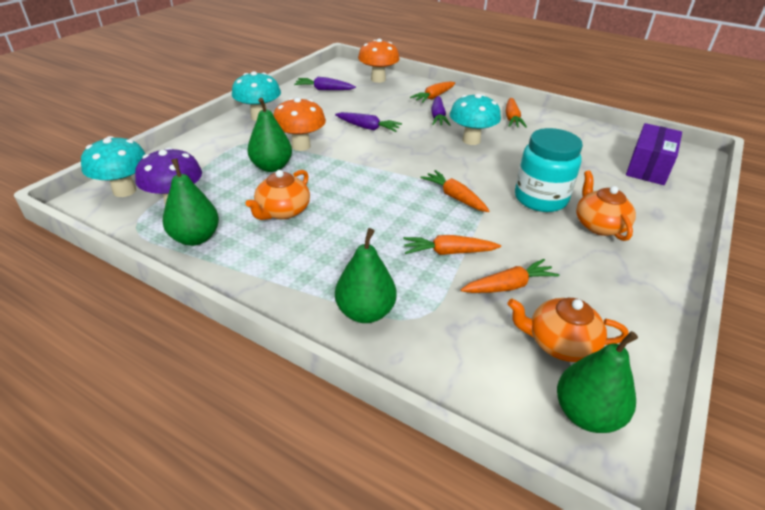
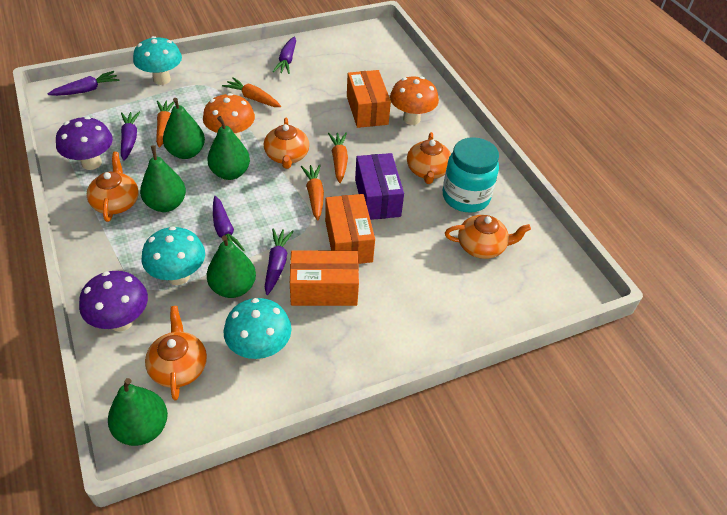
green pear: 4 -> 5
orange box: 0 -> 3
orange carrot: 5 -> 4
orange teapot: 3 -> 5
purple carrot: 3 -> 5
purple mushroom: 1 -> 2

